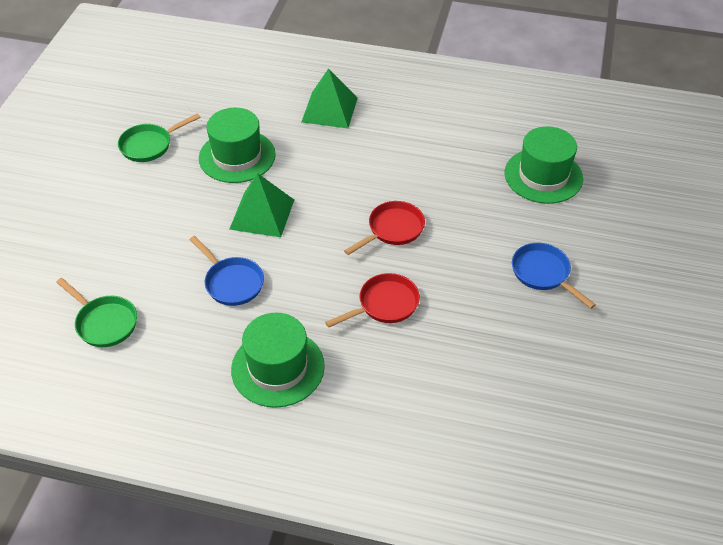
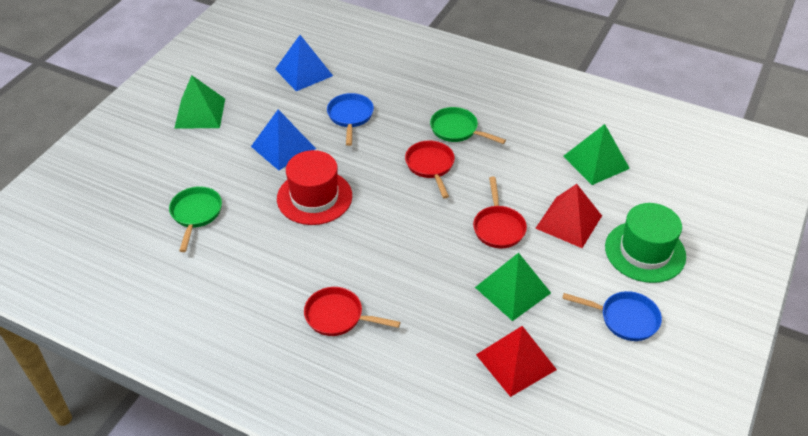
blue pyramid: 0 -> 2
green hat: 3 -> 1
green pyramid: 2 -> 3
red hat: 0 -> 1
red pan: 2 -> 3
red pyramid: 0 -> 2

